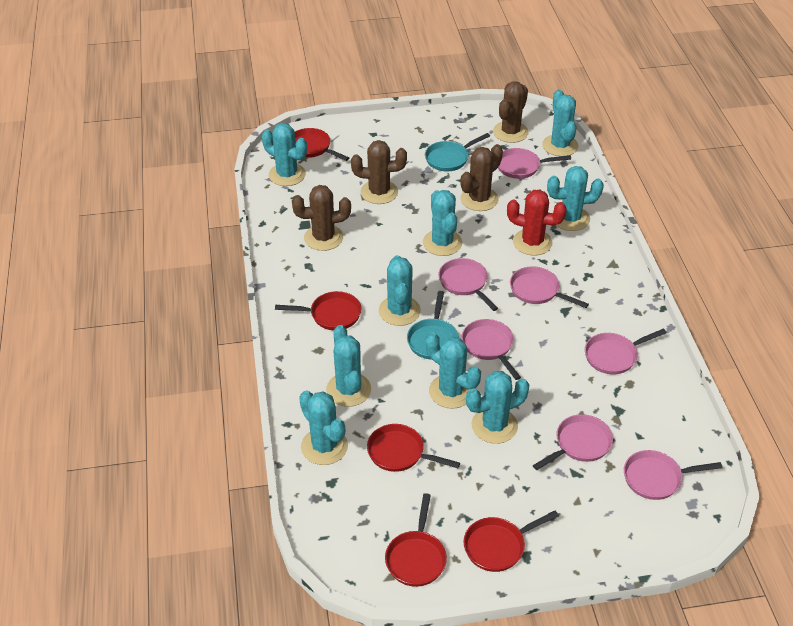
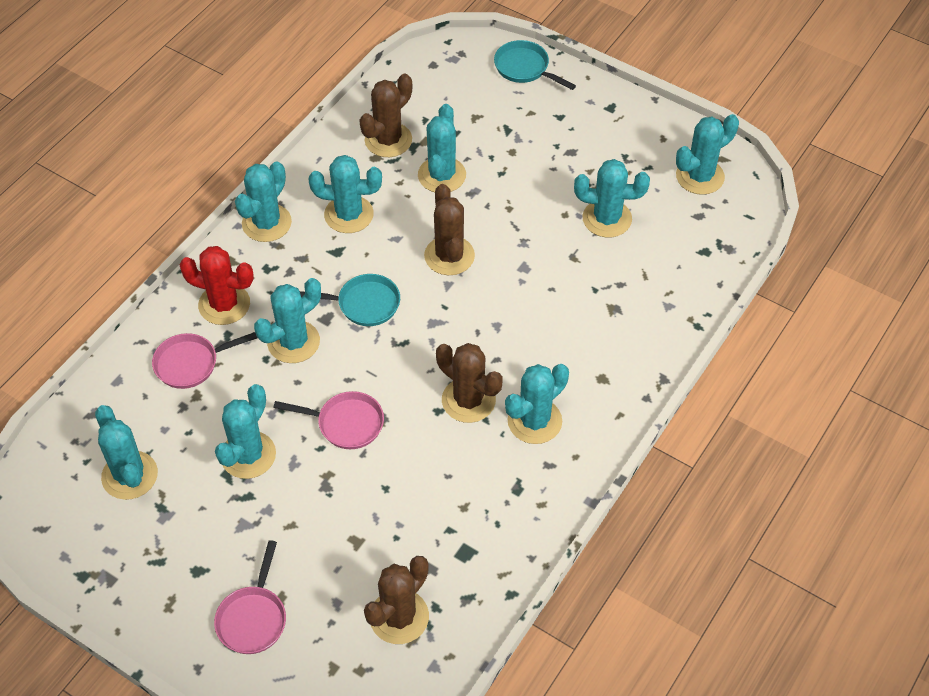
pink pan: 7 -> 3
red pan: 5 -> 0

